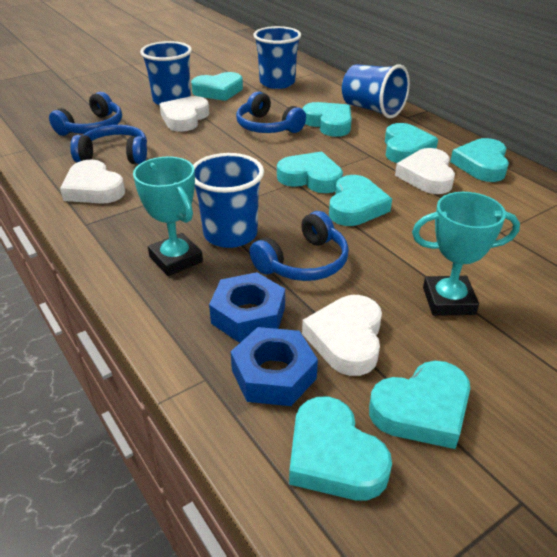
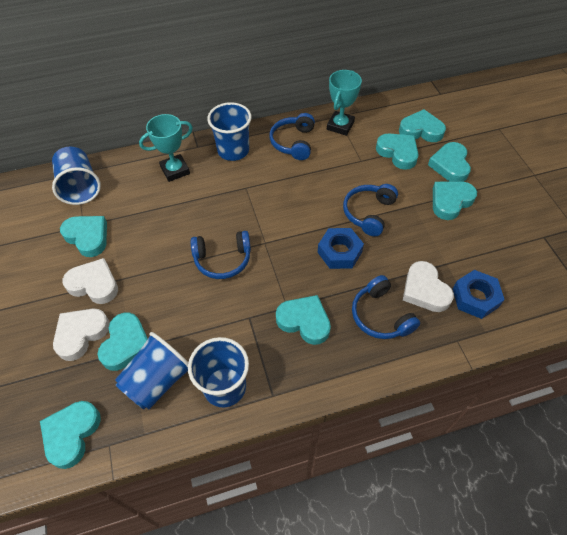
white heart: 4 -> 3

